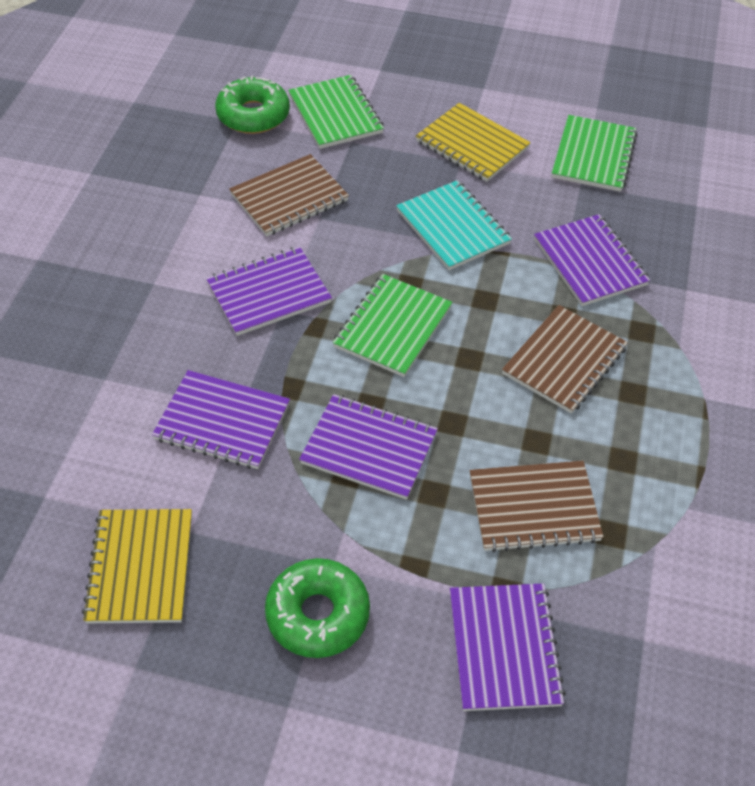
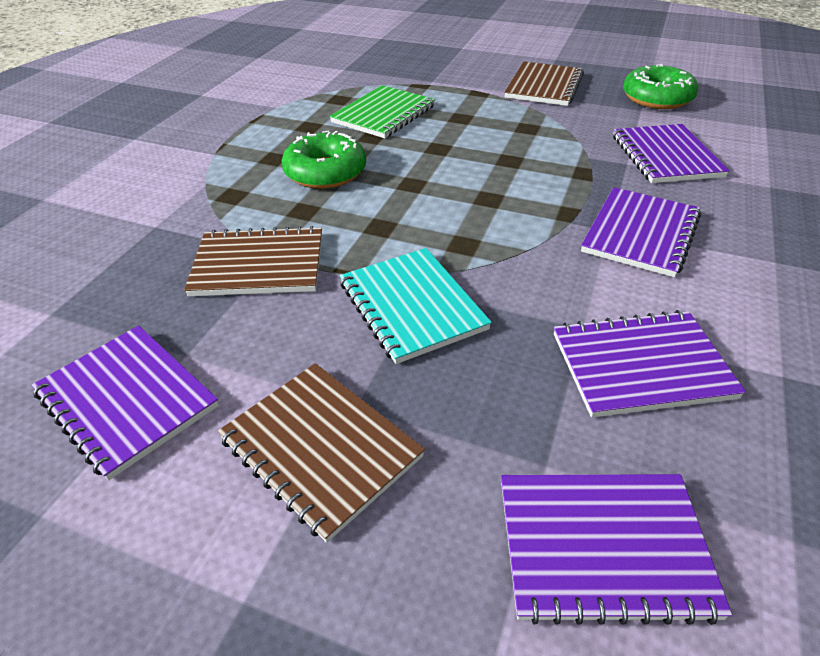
green notebook: 3 -> 1
yellow notebook: 2 -> 0

